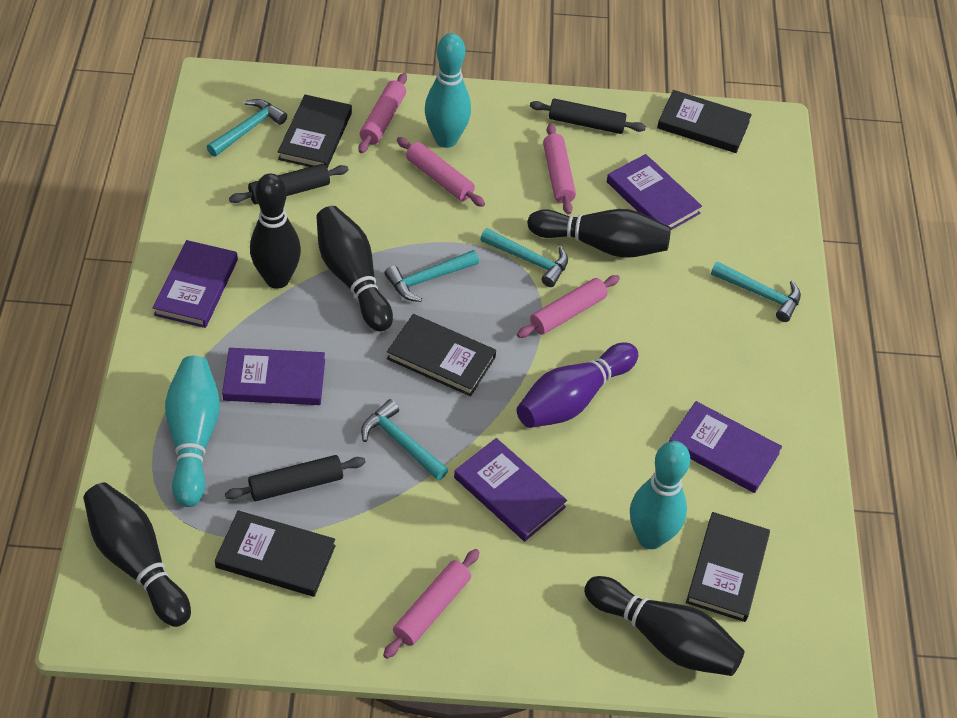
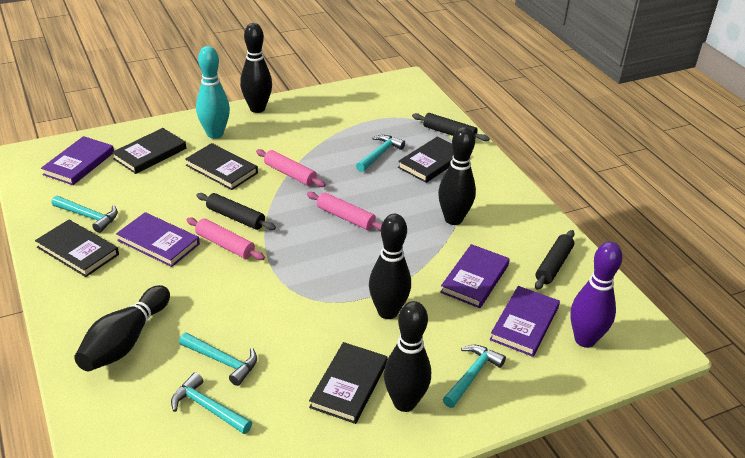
pink rolling pin: 5 -> 3
purple book: 5 -> 4
turquoise bowling pin: 3 -> 1

